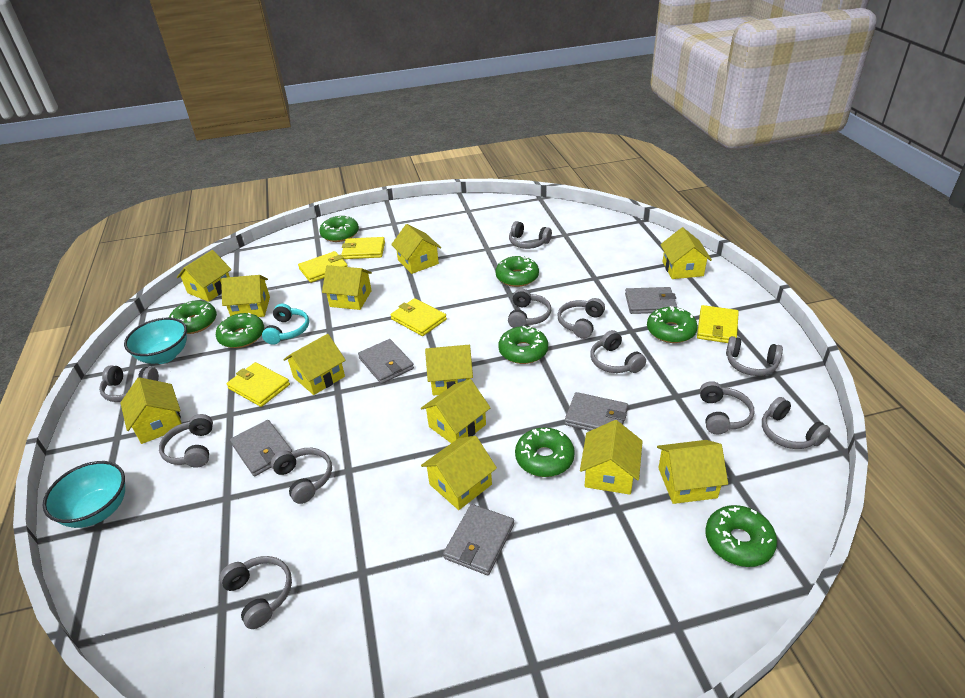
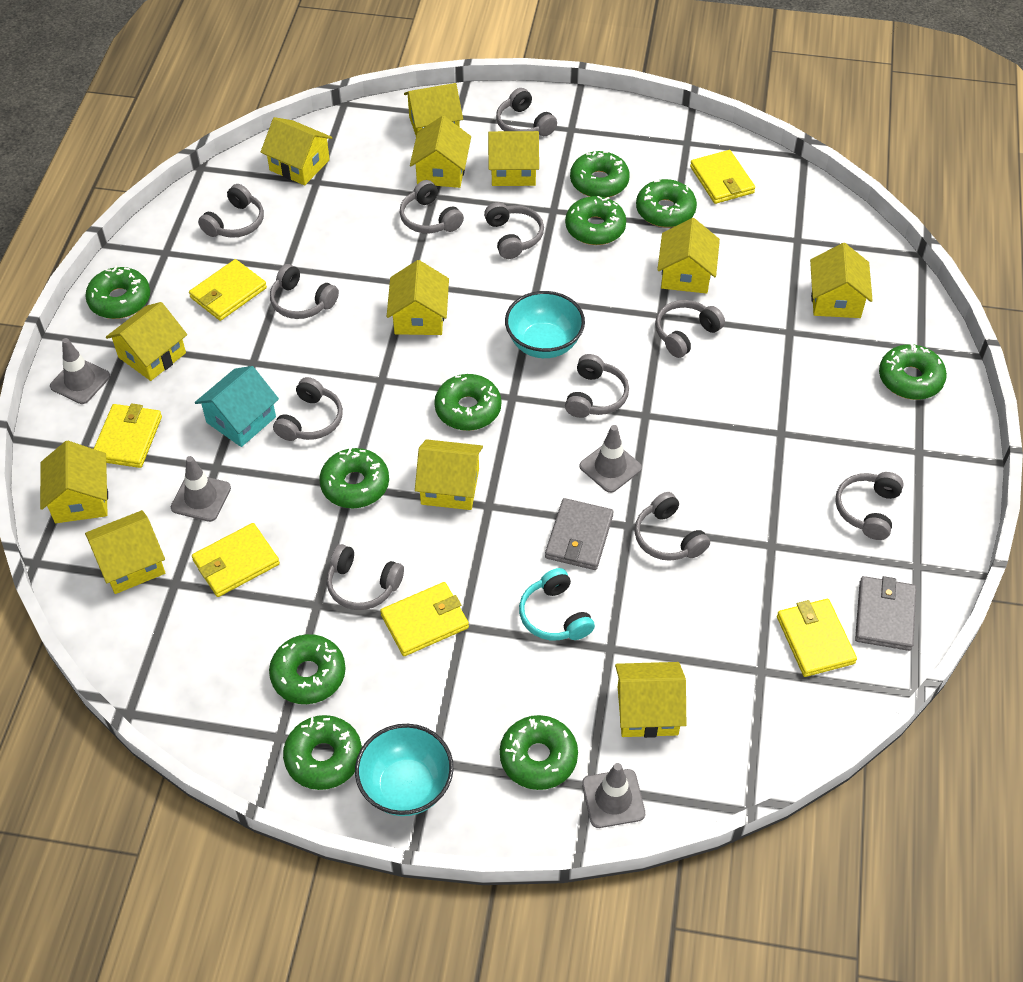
green donut: 8 -> 10
grey traffic cone: 0 -> 4
grey wallet: 5 -> 2
turquoise house: 0 -> 1
yellow wallet: 5 -> 6

